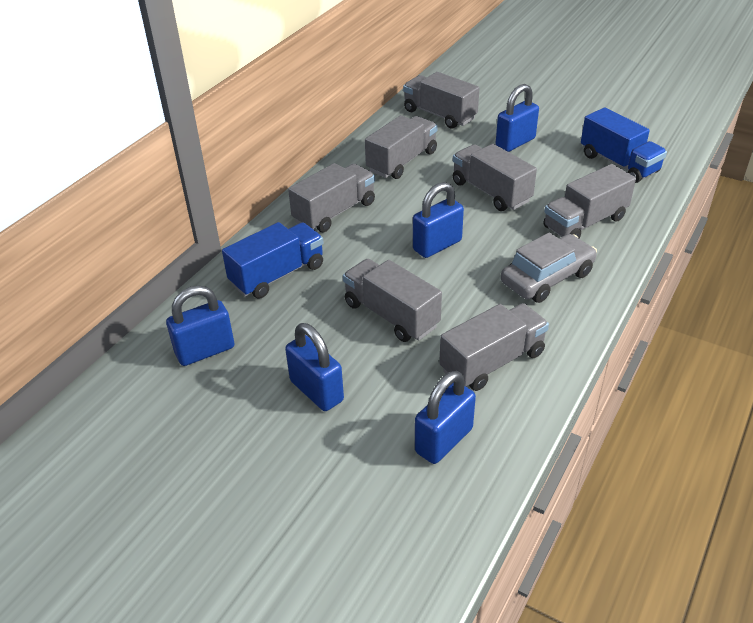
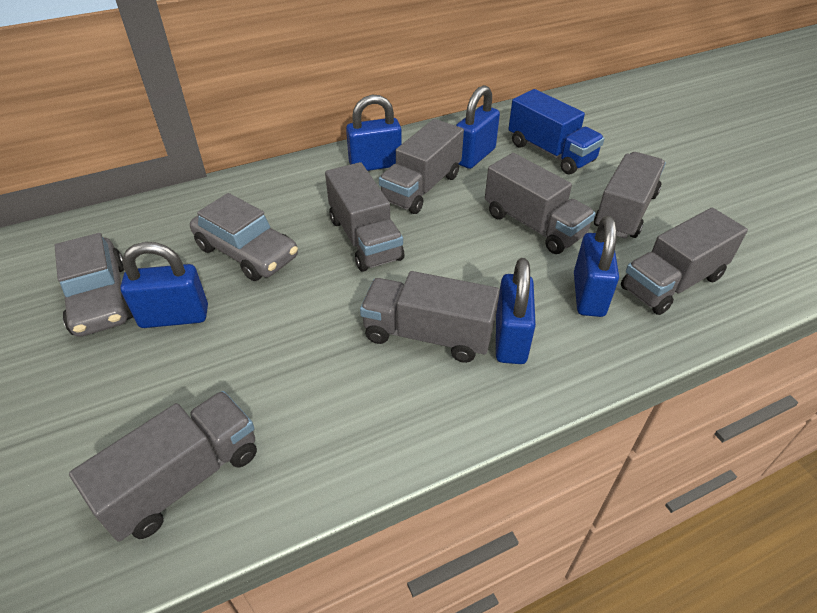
blue truck: 2 -> 1
grey car: 1 -> 2

